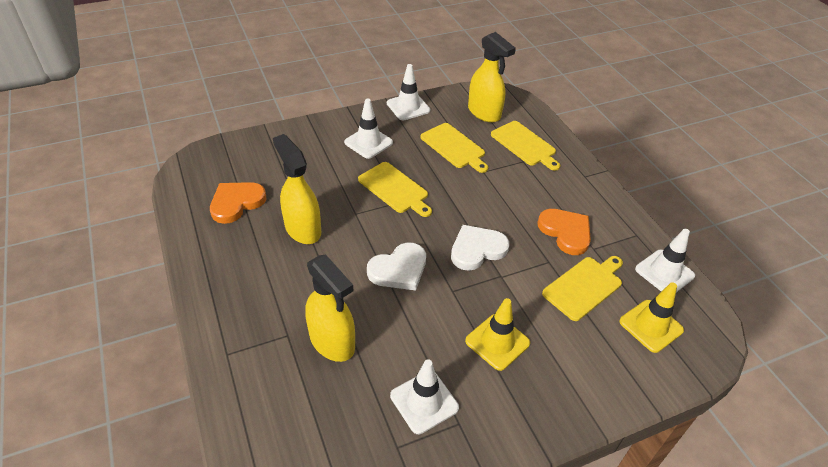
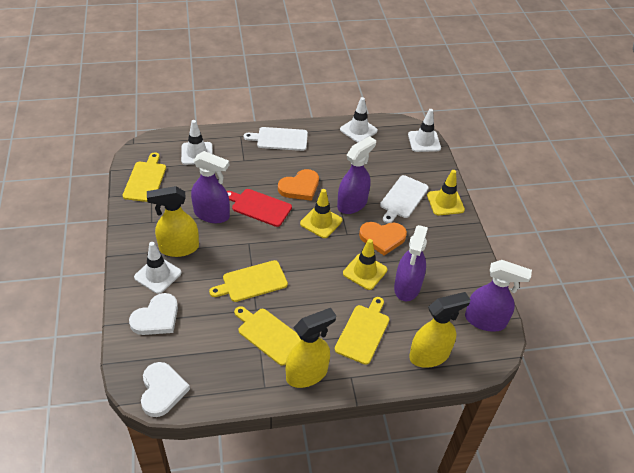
purple spray bottle: 0 -> 4
red cutting board: 0 -> 1
white cutting board: 0 -> 2
yellow traffic cone: 2 -> 3

